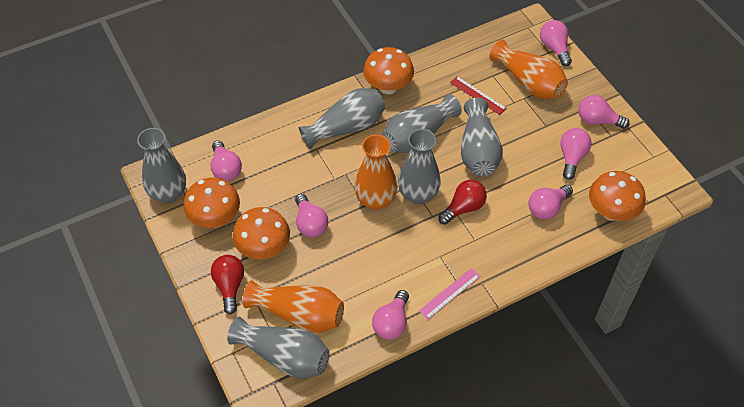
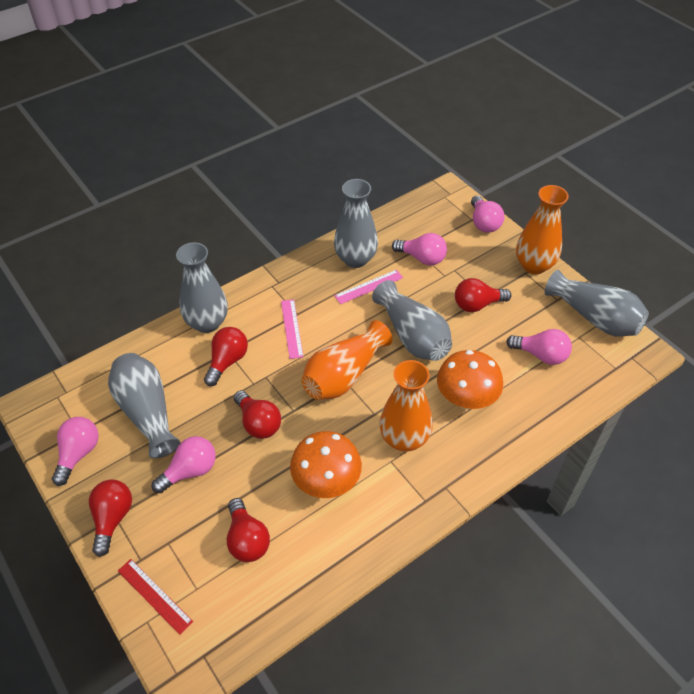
grey vase: 6 -> 5
orange mushroom: 4 -> 2
pink light bulb: 7 -> 5
pink ruler: 1 -> 2
red light bulb: 2 -> 5

